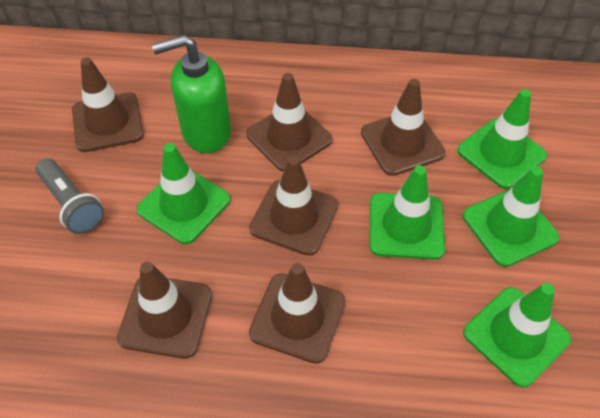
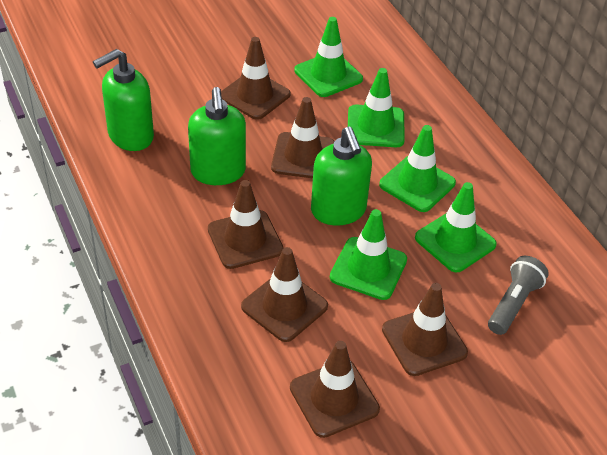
green soap dispenser: 1 -> 3

